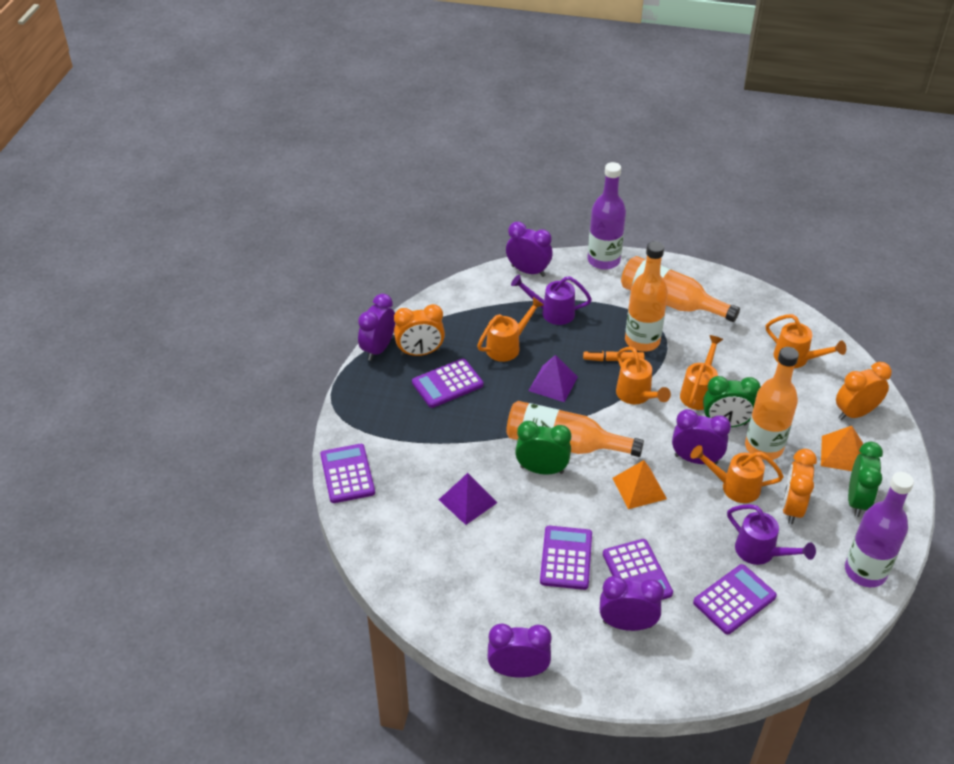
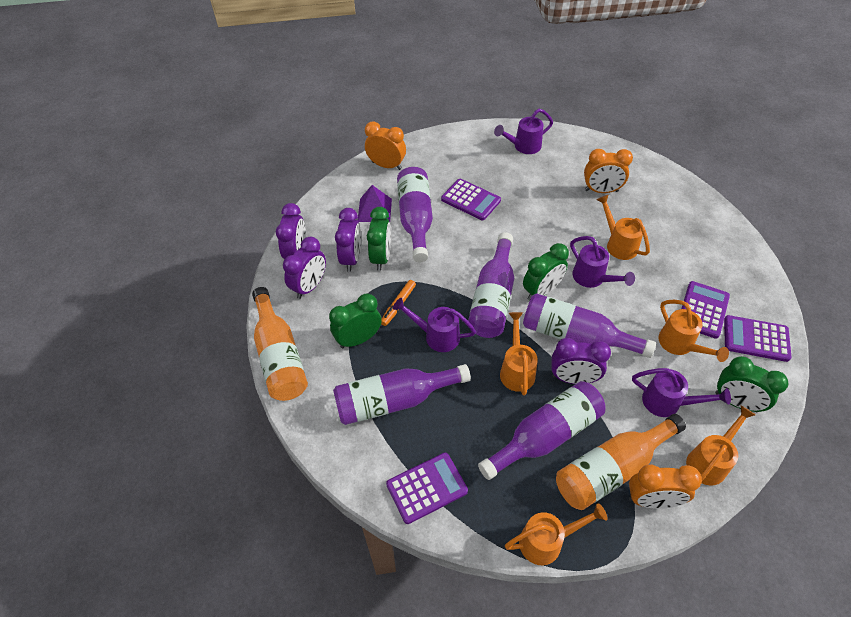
green clock: 3 -> 4
orange bottle: 4 -> 2
orange pyramid: 2 -> 0
purple bottle: 2 -> 5
purple calculator: 5 -> 4
purple clock: 5 -> 4
purple pyramid: 2 -> 1
purple watering can: 2 -> 4

